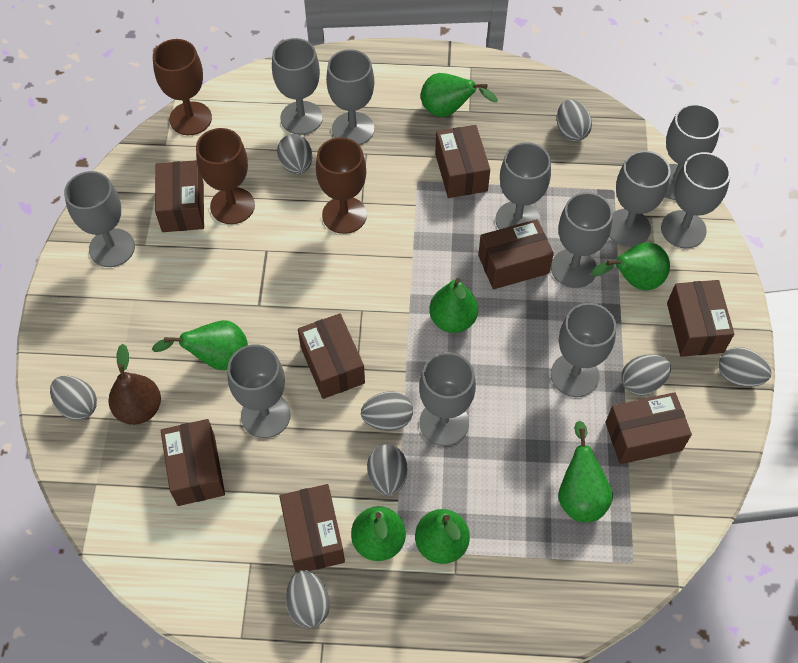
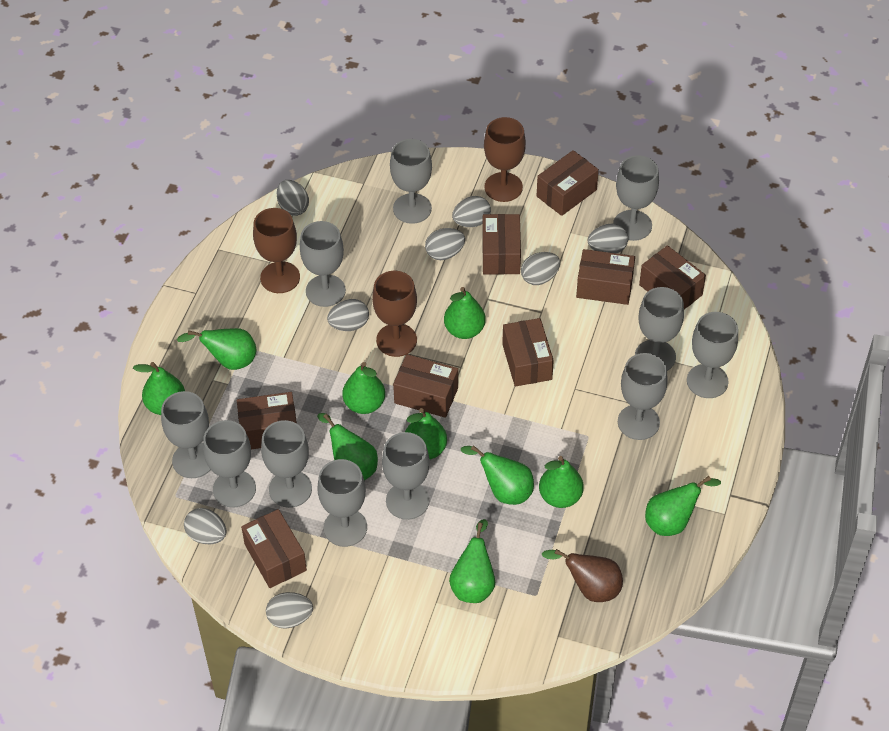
green pear: 7 -> 10

